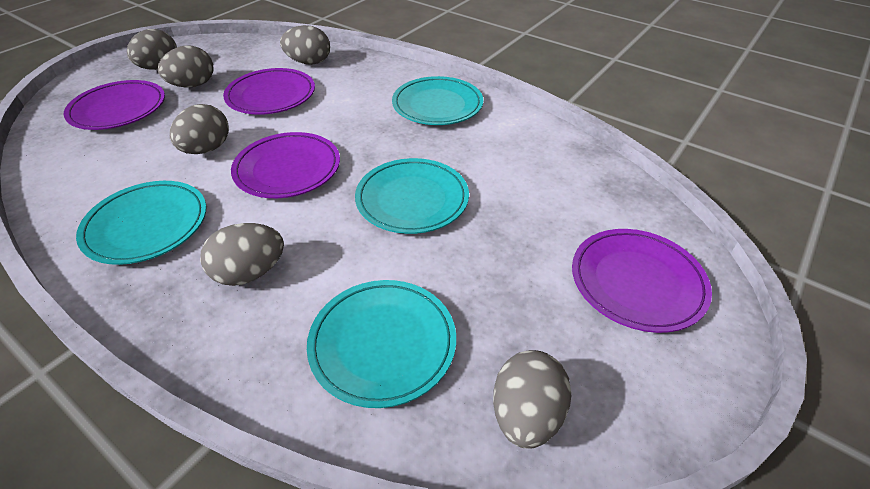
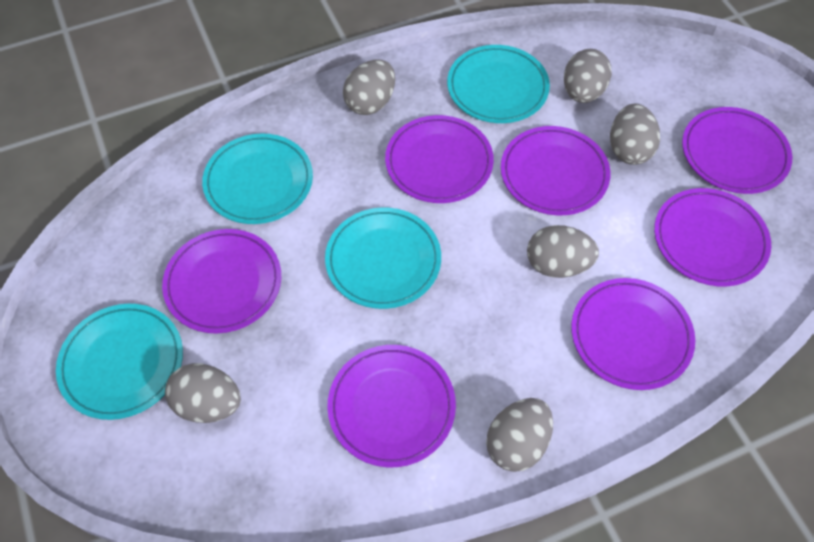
purple plate: 4 -> 7

